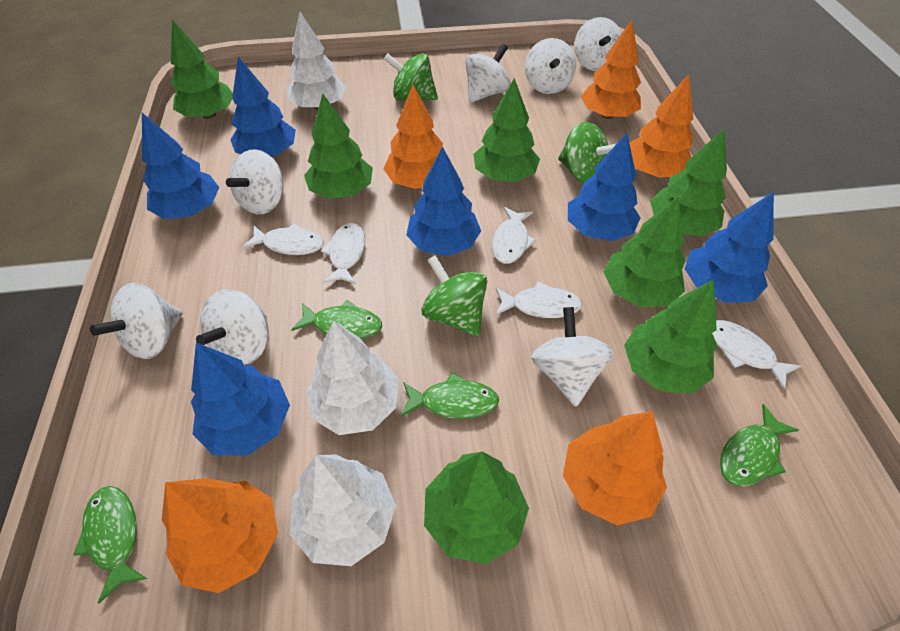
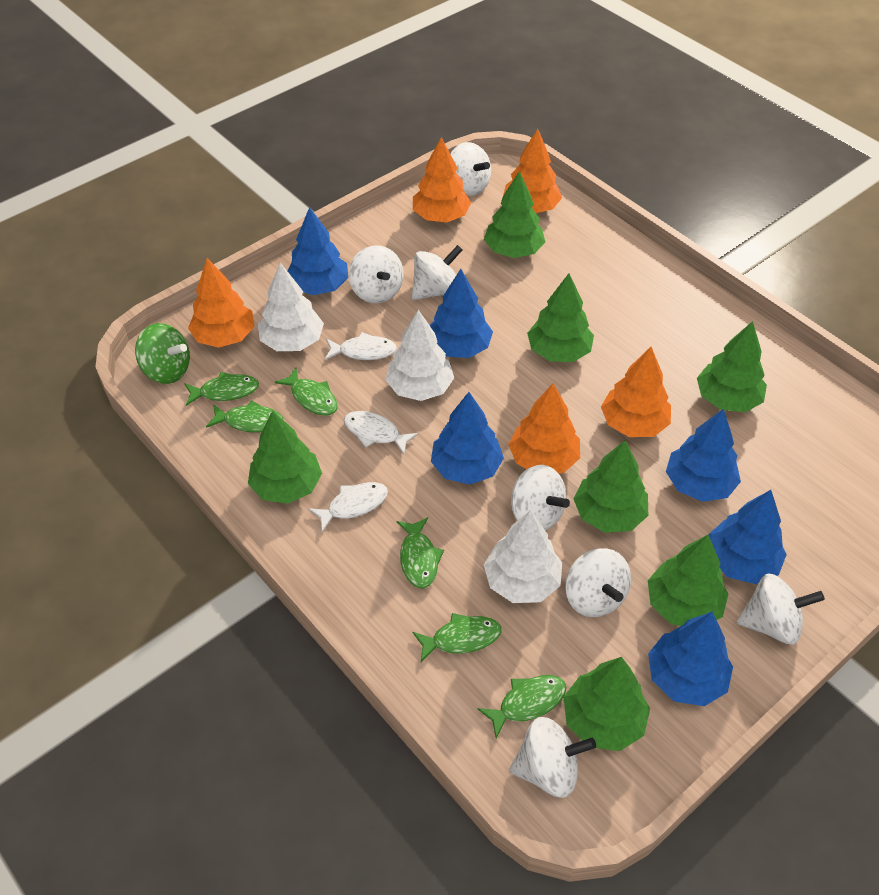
green fish: 4 -> 6
green spinning top: 3 -> 1
white fish: 5 -> 3

